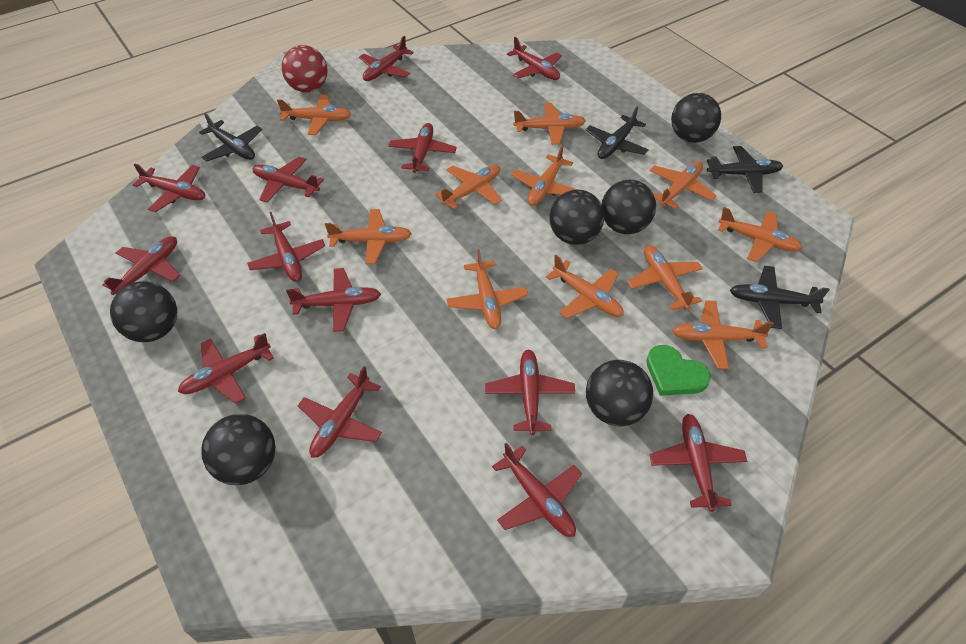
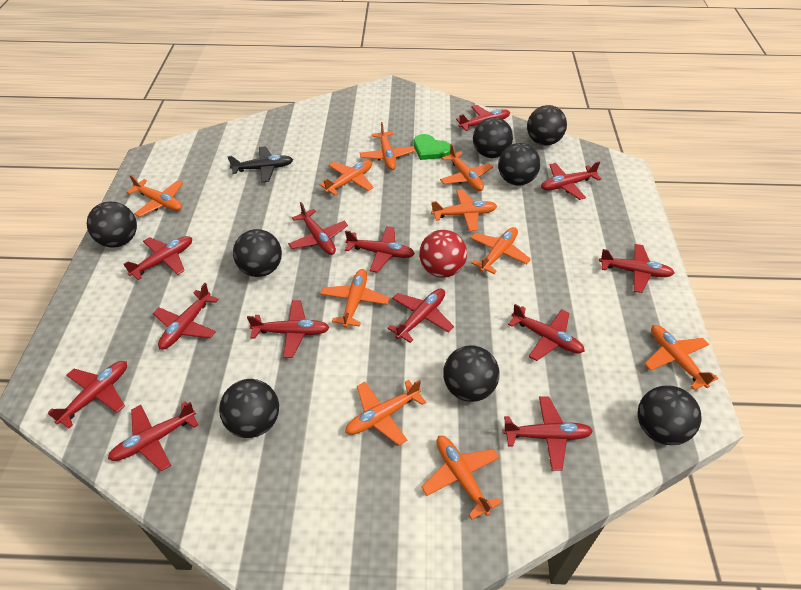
black ball: 6 -> 8
black plane: 4 -> 1
orange plane: 11 -> 10

